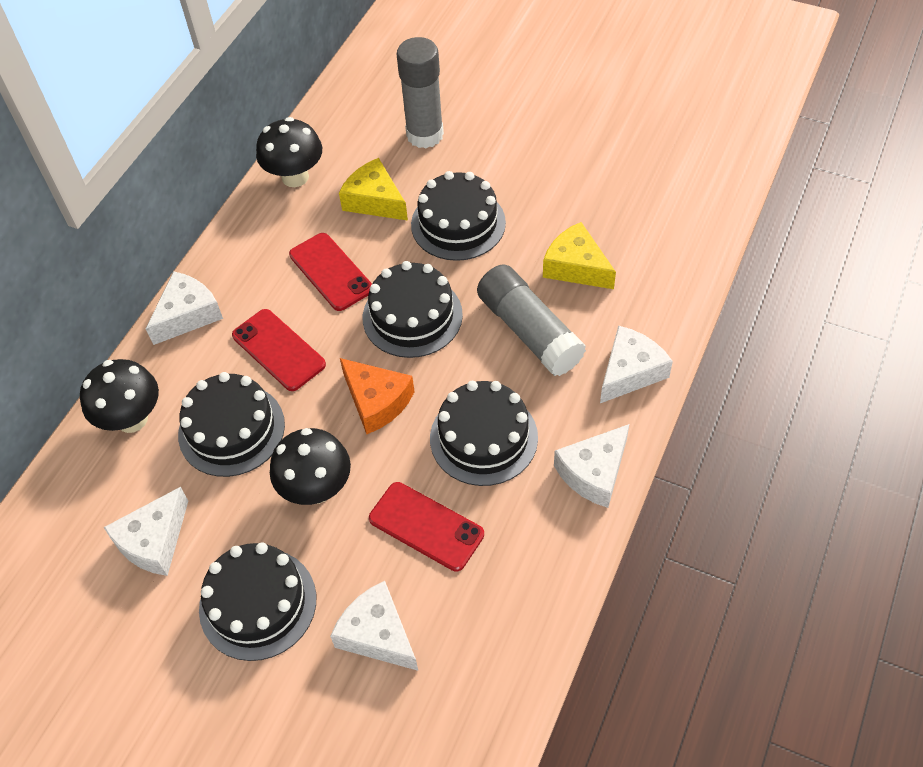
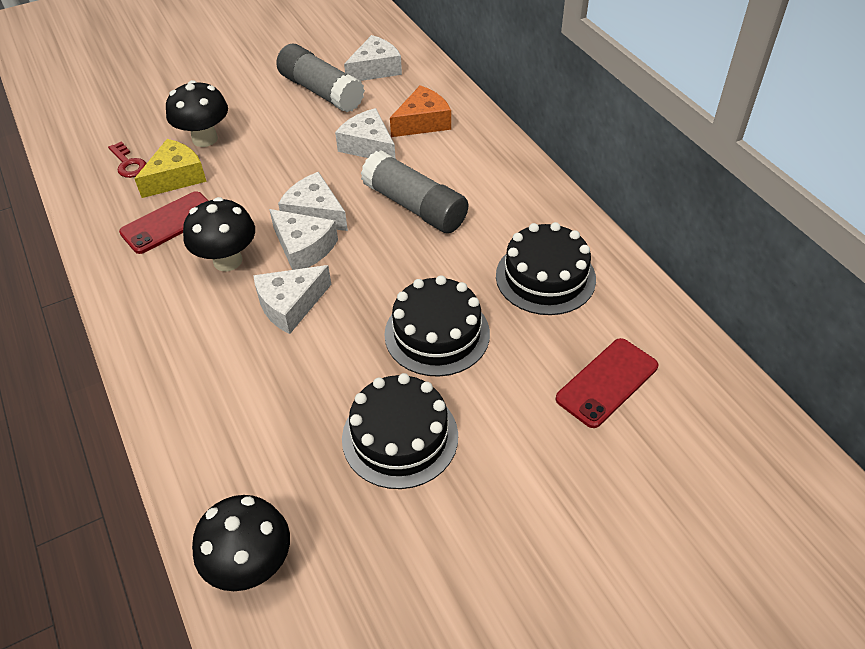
black cake: 5 -> 3
red key: 0 -> 1
red phone: 3 -> 2
yellow cheese: 2 -> 1

